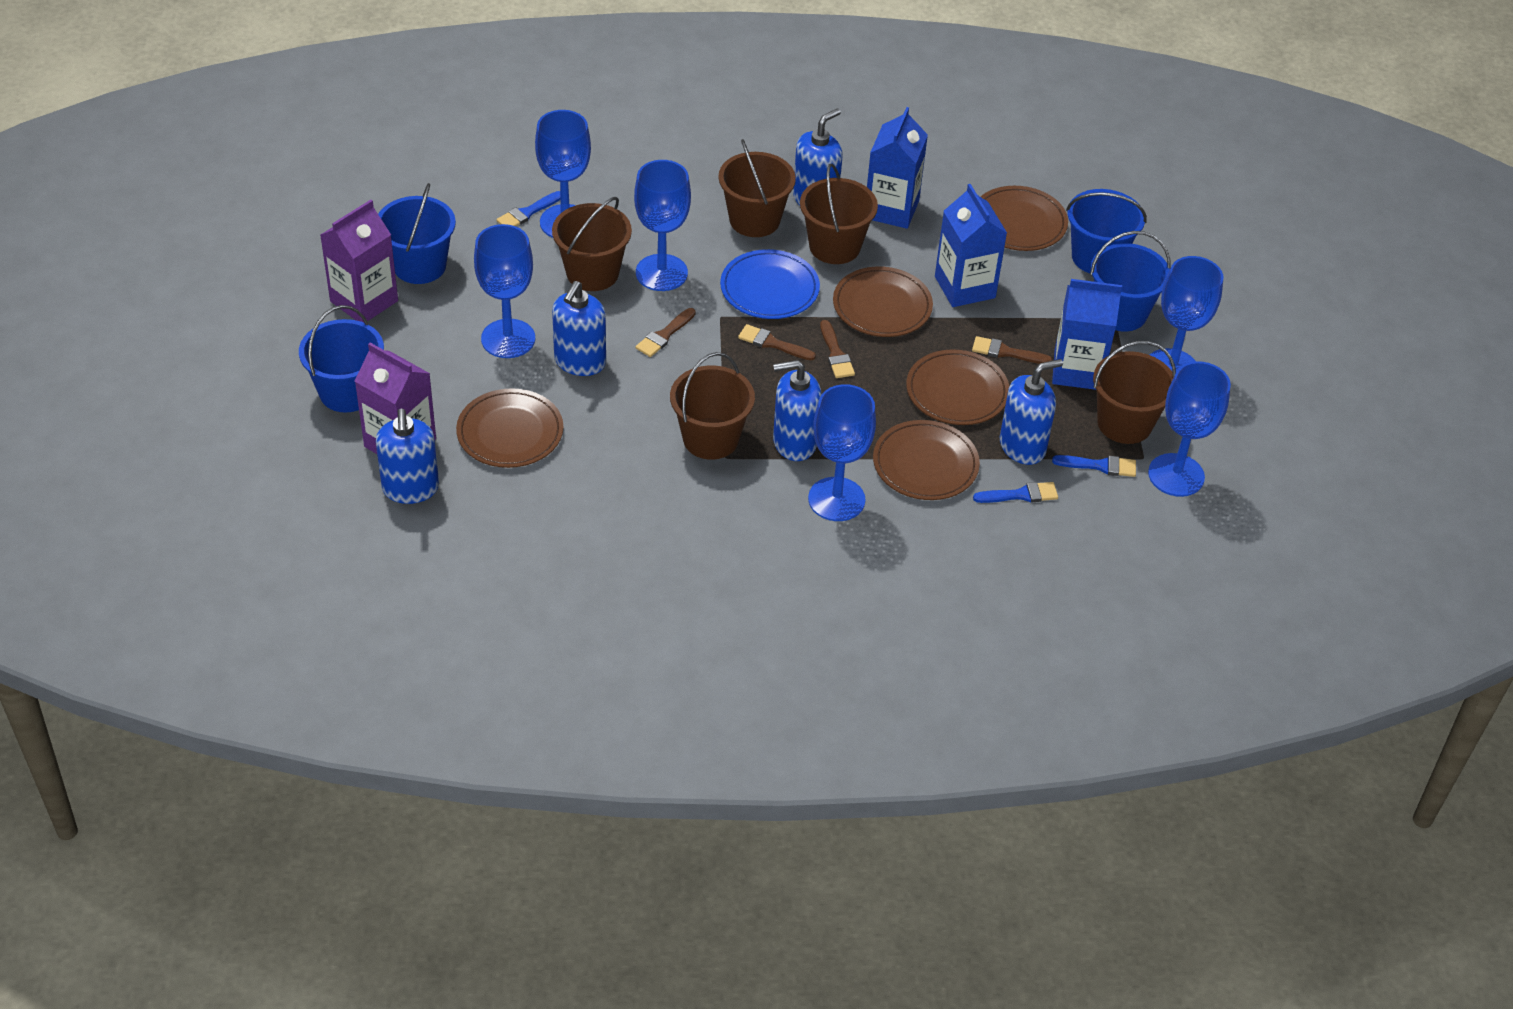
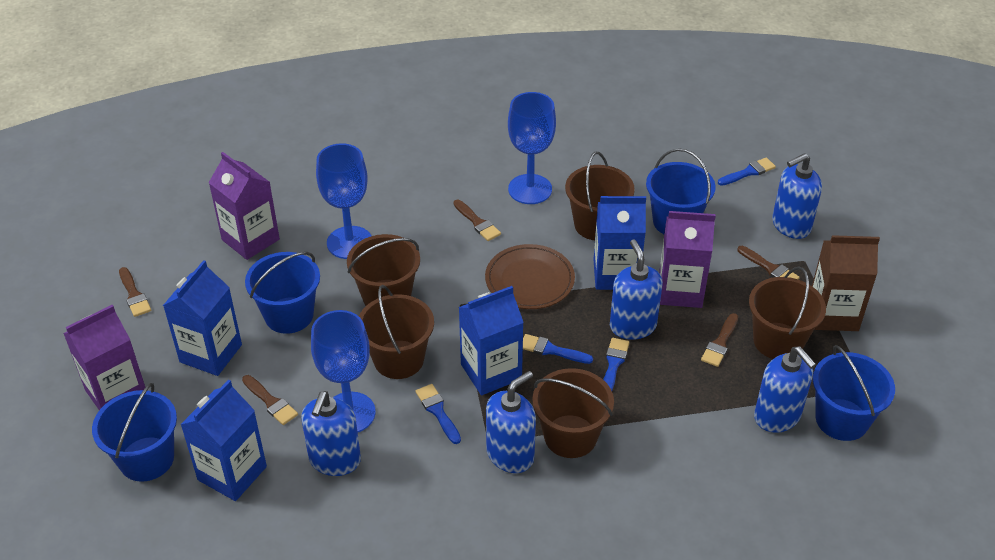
blue brush: 3 -> 4
blue carton: 3 -> 4
blue goblet: 6 -> 3
blue plate: 1 -> 0
brown brush: 4 -> 5
brown carton: 0 -> 1
brown plate: 5 -> 1
purple carton: 2 -> 3

